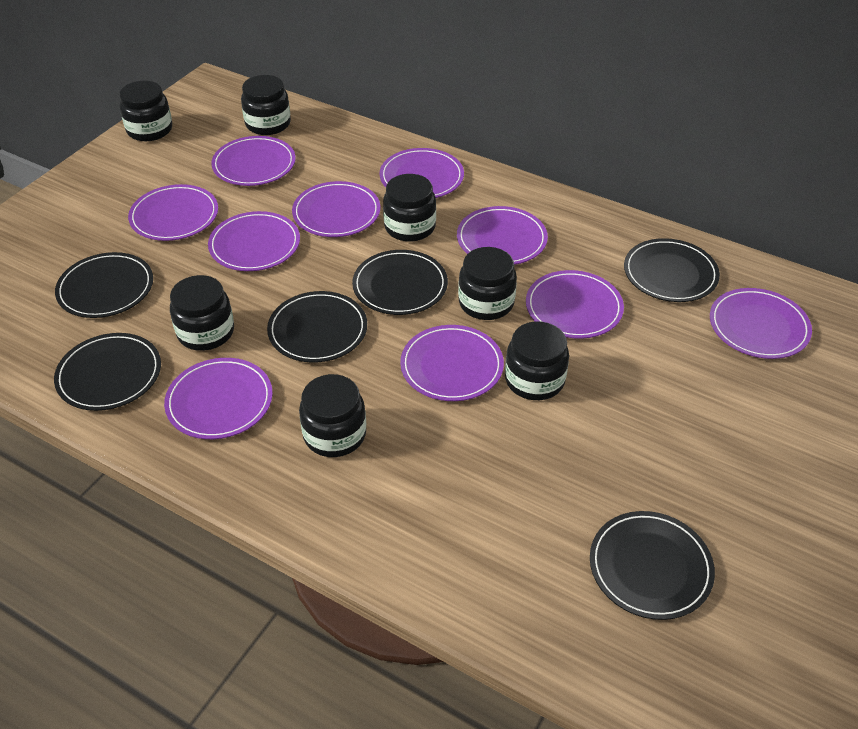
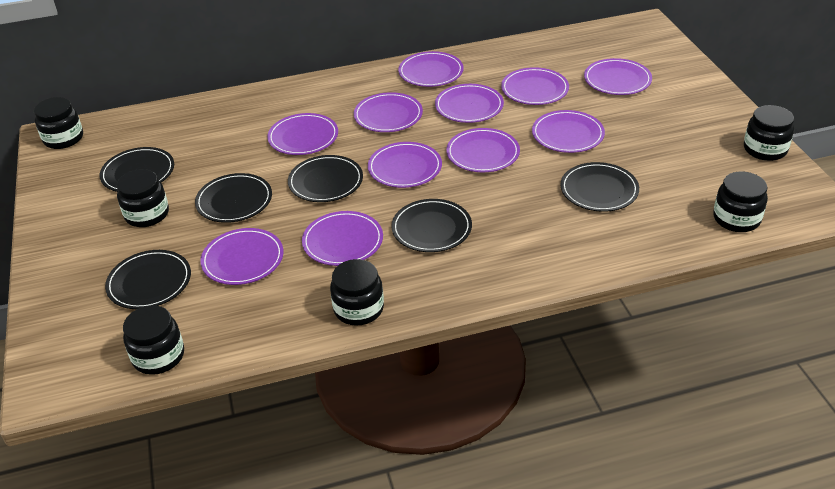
black jar: 7 -> 6
purple plate: 10 -> 11

